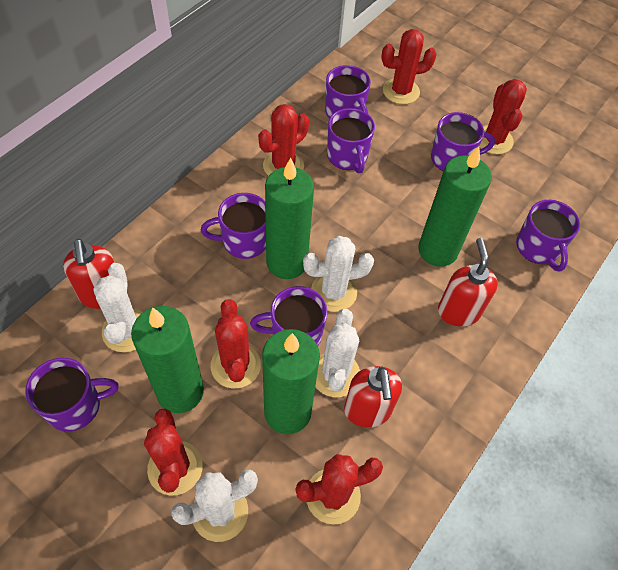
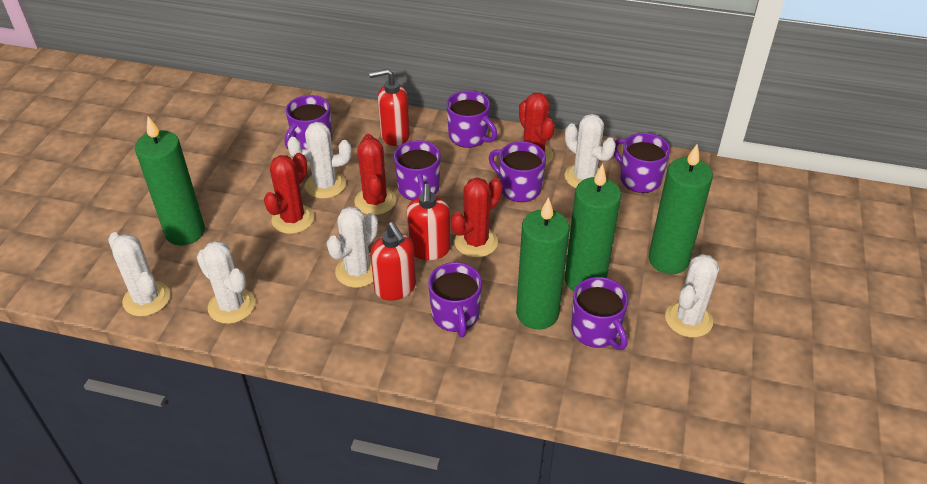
red cactus: 6 -> 4
white cactus: 4 -> 6

